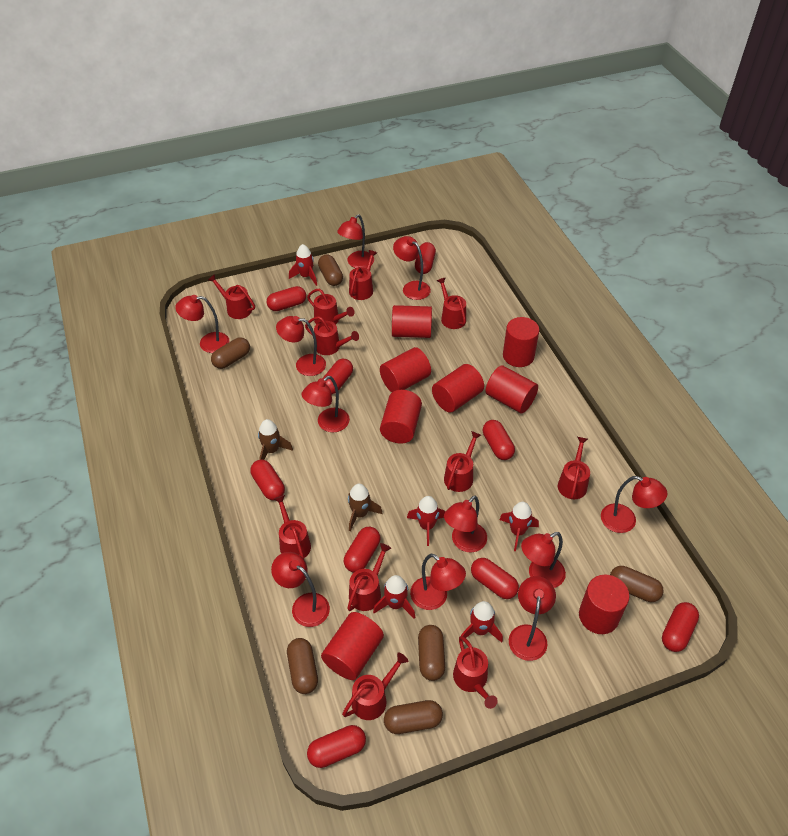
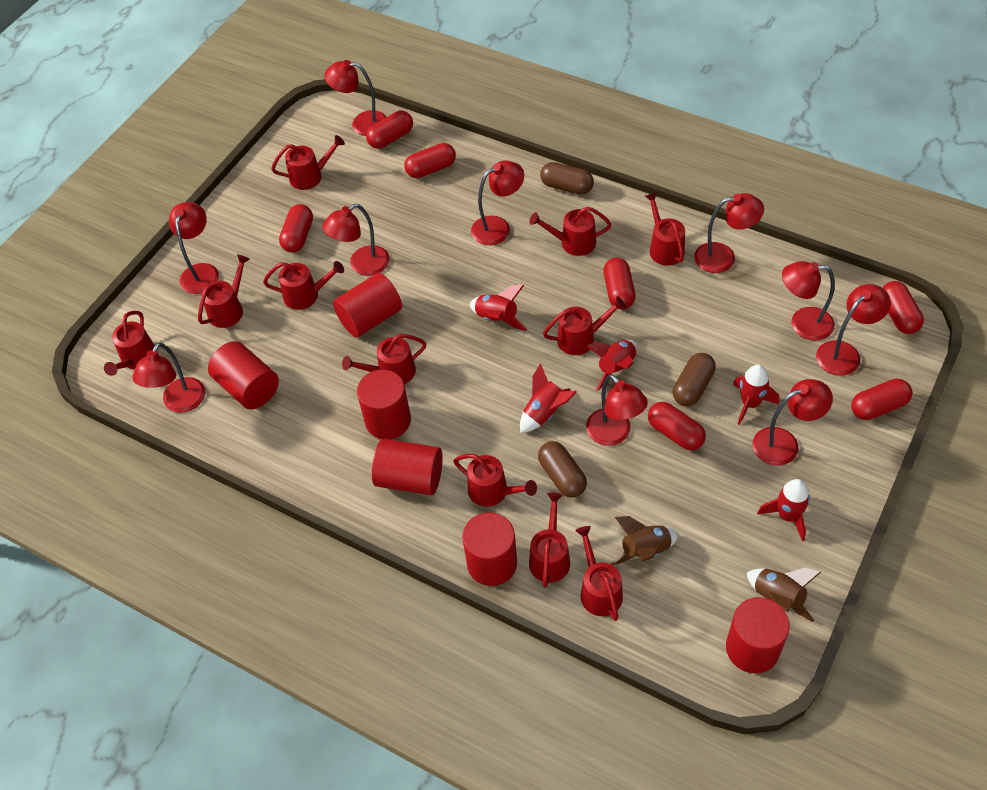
brown capsule: 6 -> 3
red capsule: 9 -> 7
red cylinder: 8 -> 6
red lamp: 11 -> 10

